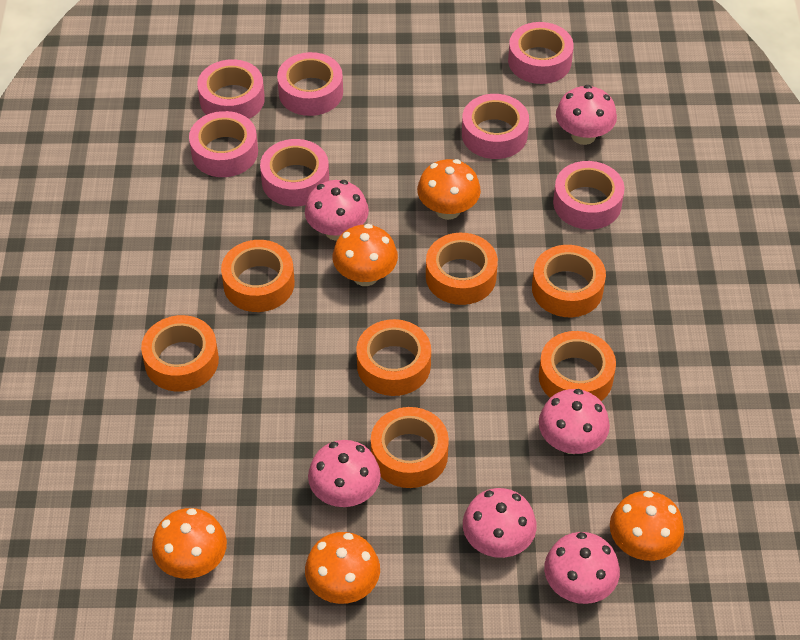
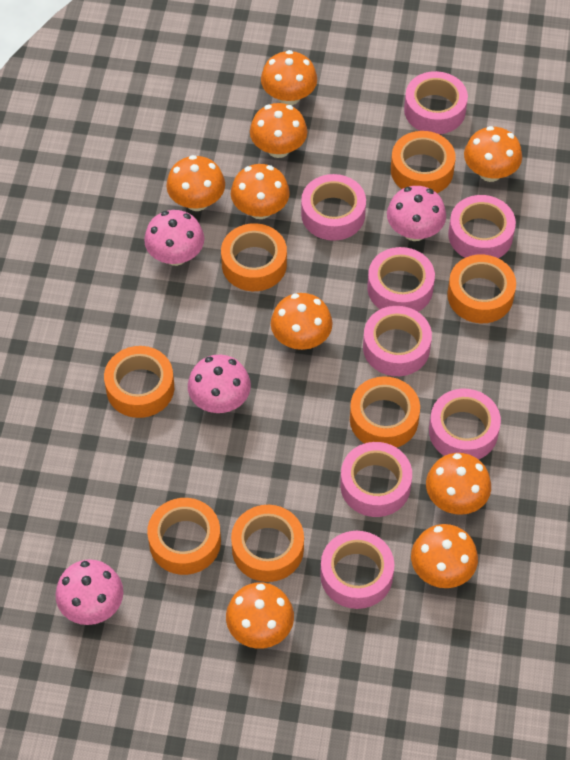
orange mushroom: 5 -> 9
pink mushroom: 6 -> 4
pink tape: 7 -> 8

